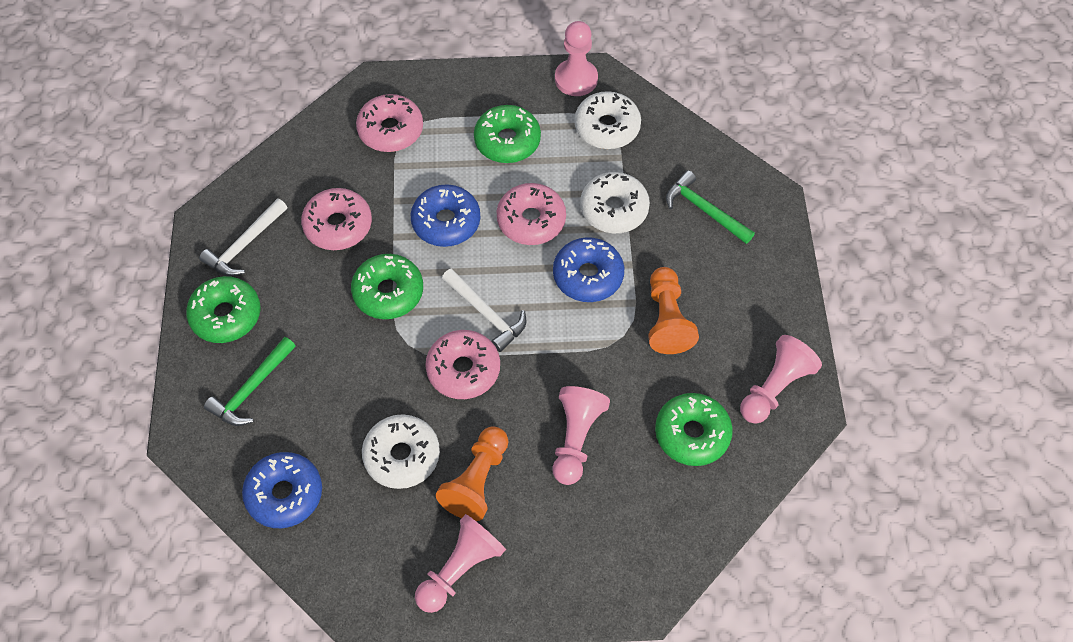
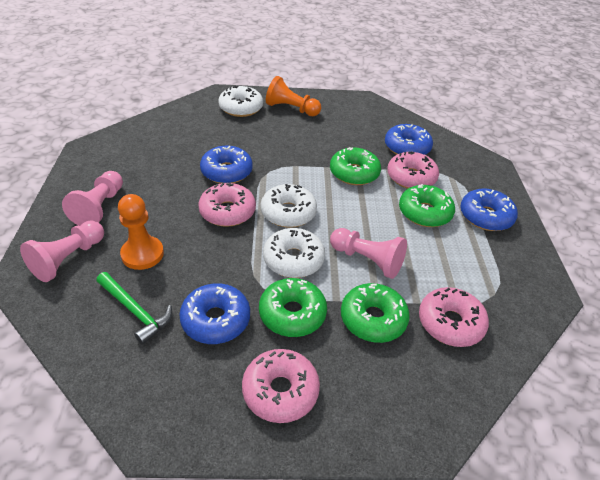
blue donut: 3 -> 4
green hammer: 2 -> 1
pink pawn: 4 -> 3
white hammer: 2 -> 0

